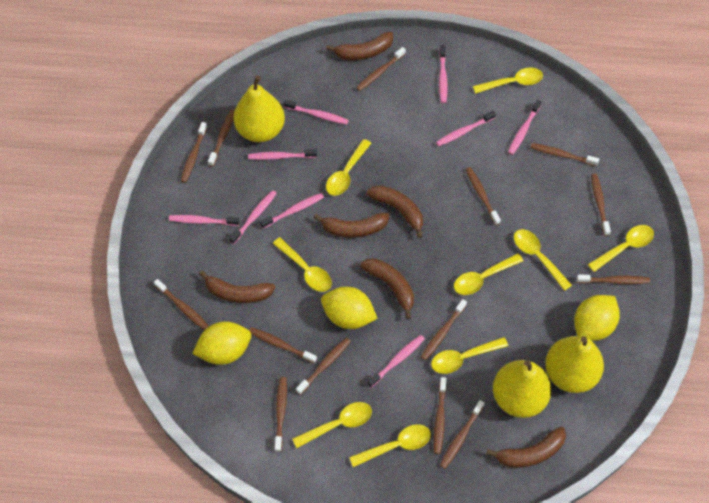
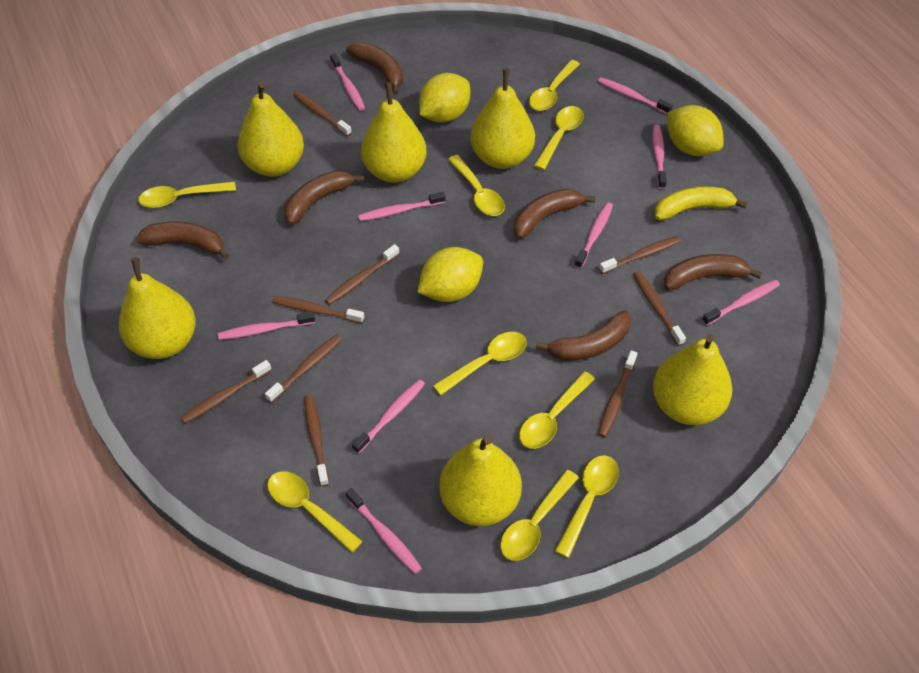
brown toothbrush: 14 -> 9
yellow banana: 0 -> 1
yellow pear: 3 -> 6

